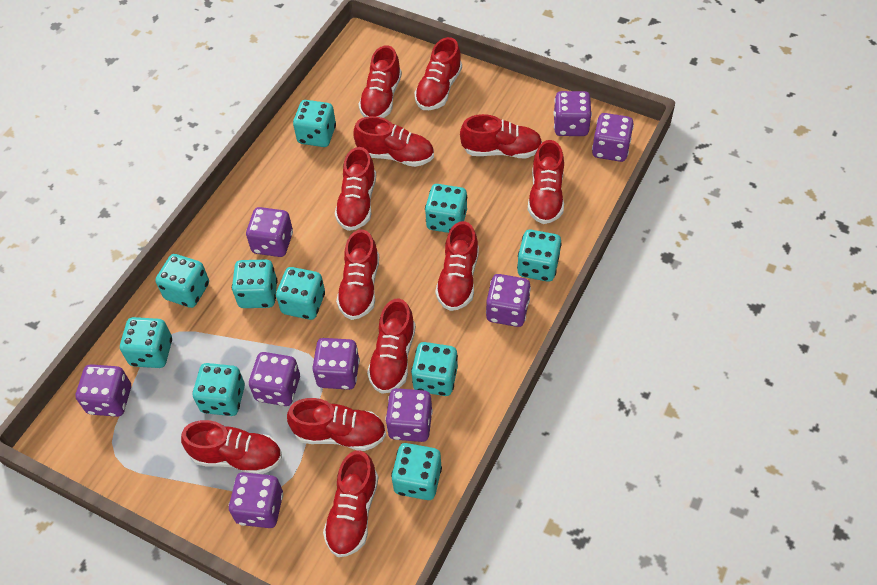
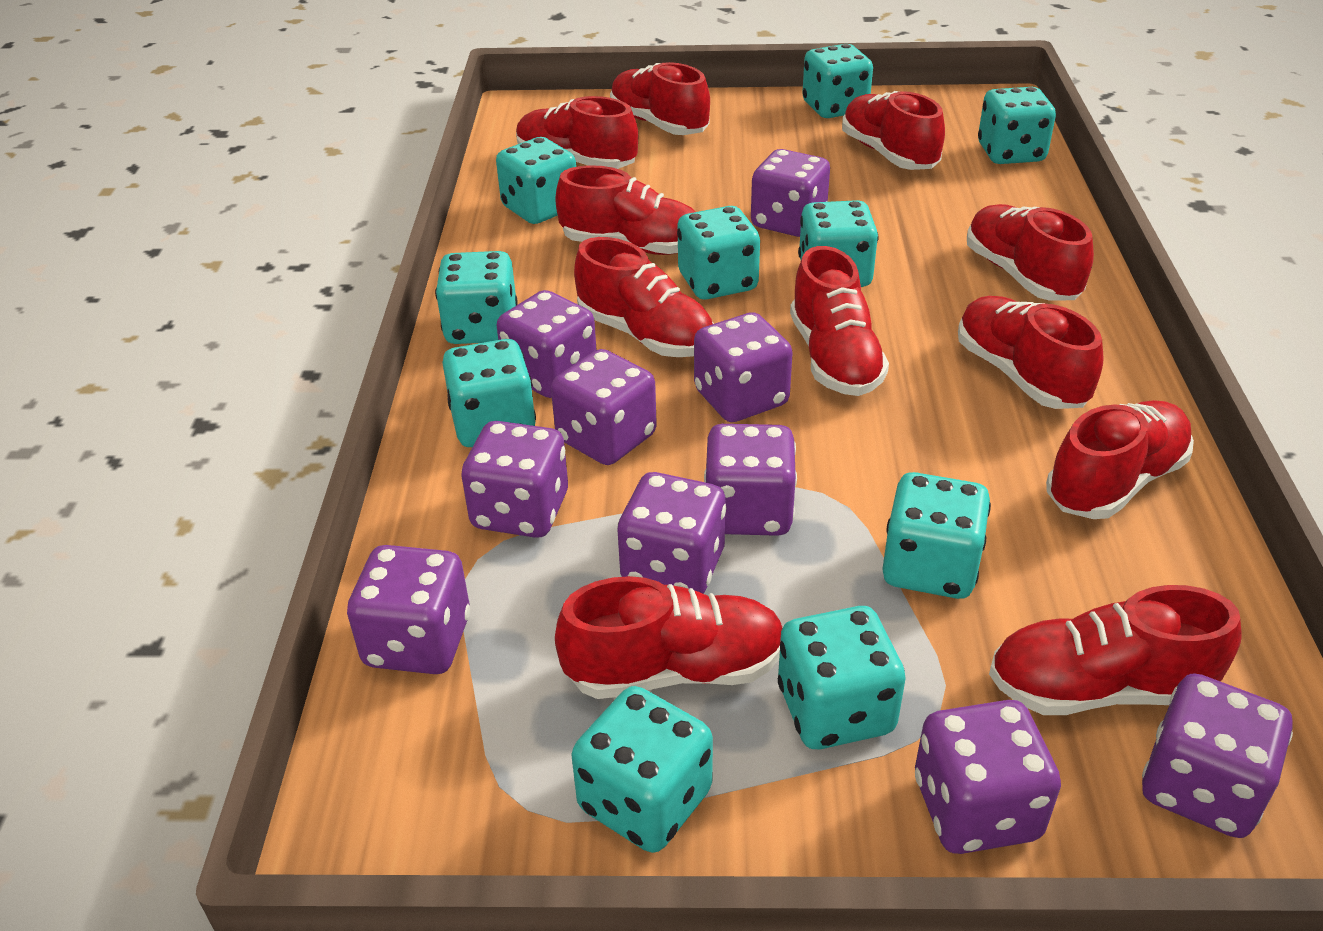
purple dice: 9 -> 10
red shoe: 12 -> 11

